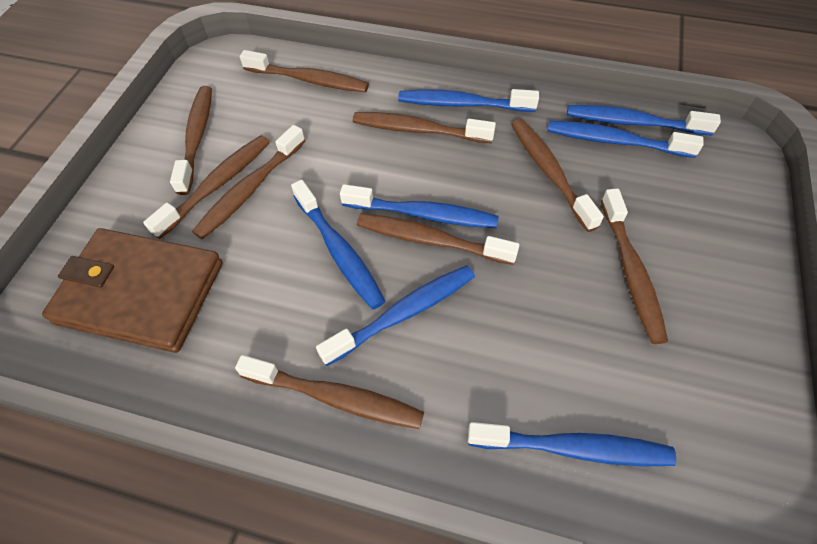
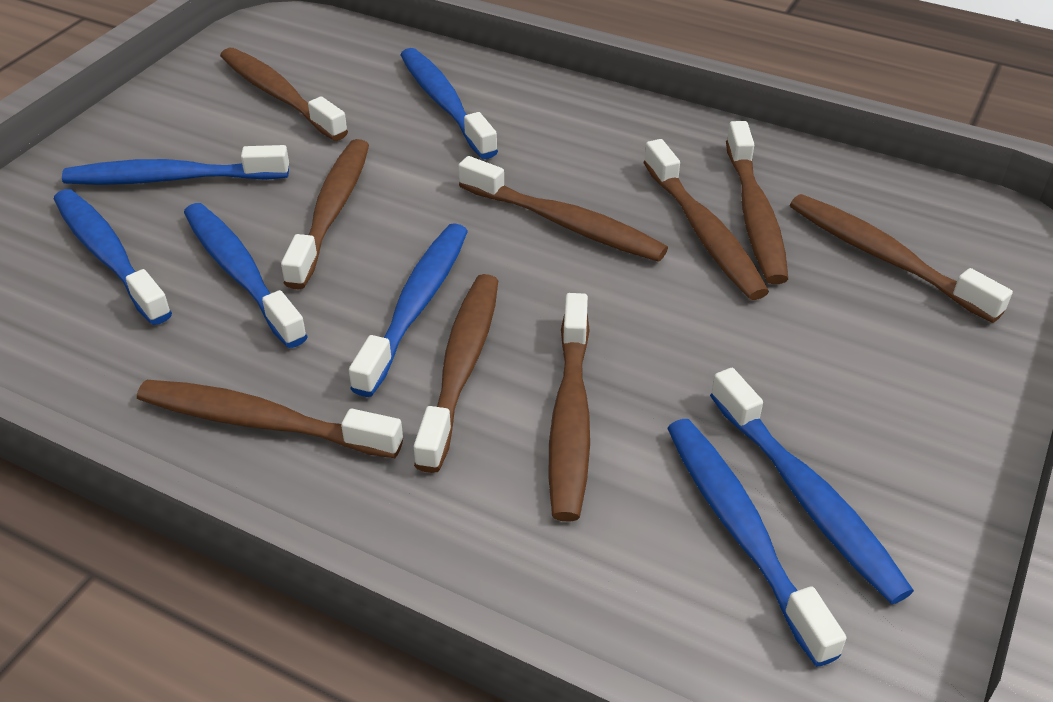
brown wallet: 1 -> 0

